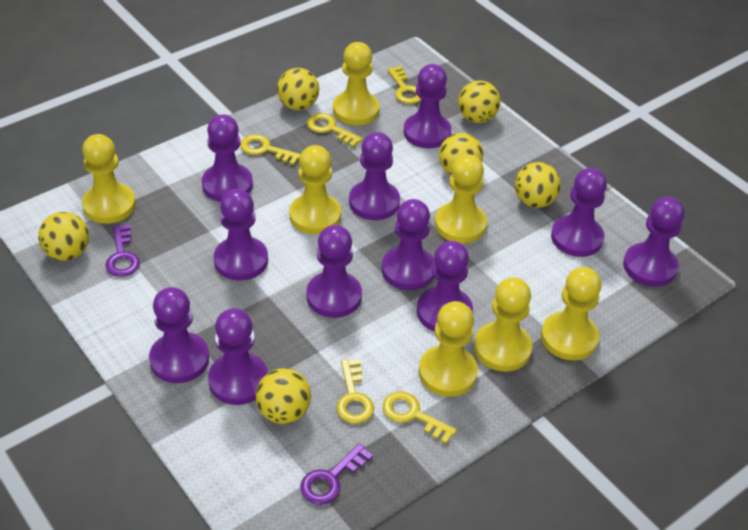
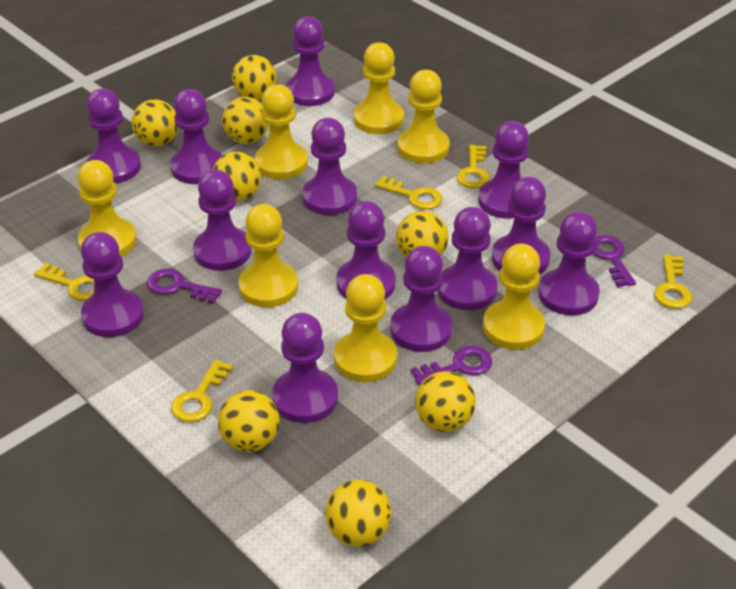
purple key: 2 -> 3
purple pawn: 11 -> 13
yellow ball: 6 -> 8

